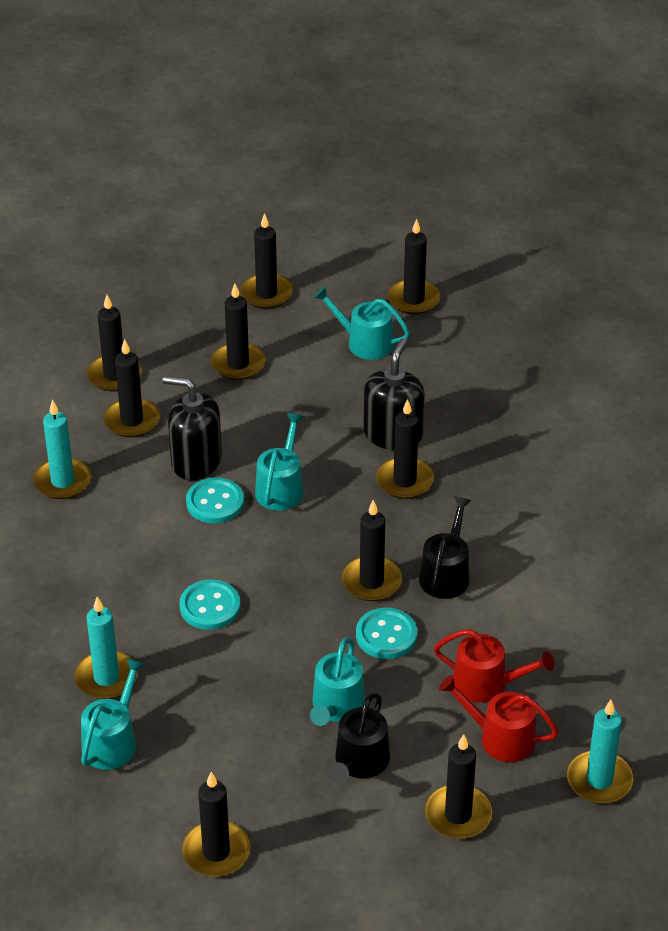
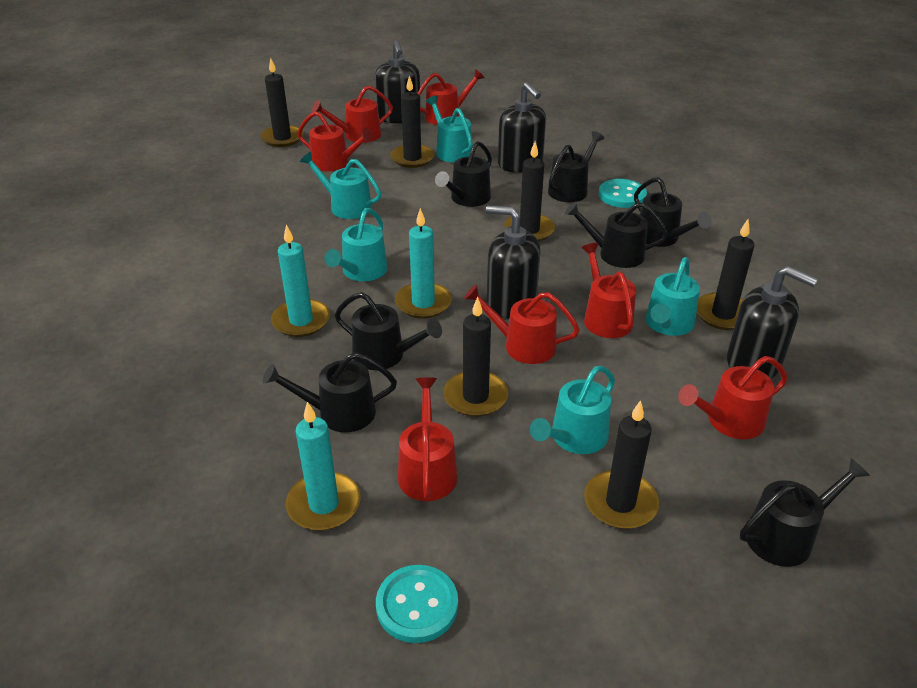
black candle: 9 -> 6
black soap dispenser: 2 -> 4
black watering can: 2 -> 7
red watering can: 2 -> 7
turquoise button: 3 -> 2
turquoise watering can: 4 -> 5

